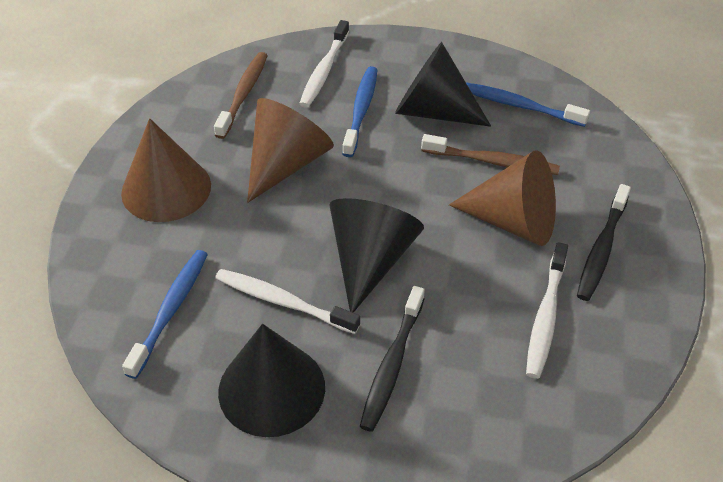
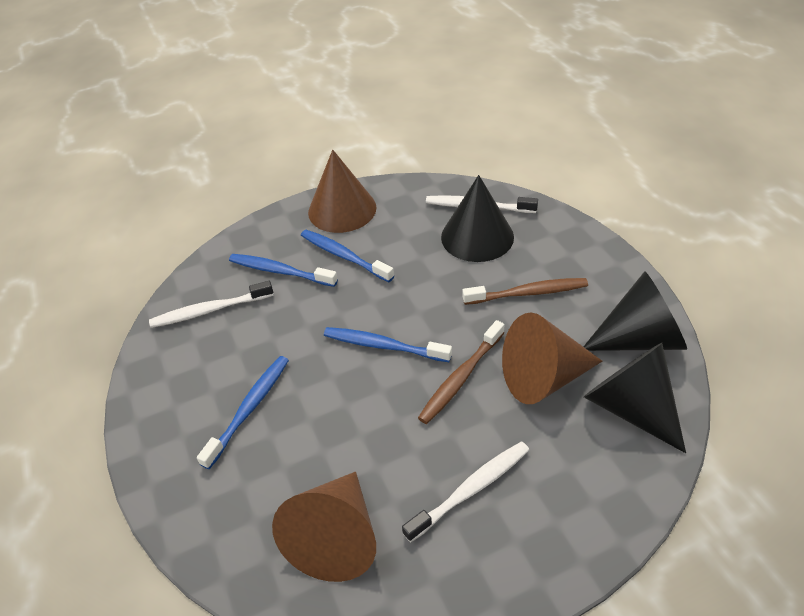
black toothbrush: 2 -> 0
blue toothbrush: 3 -> 4

